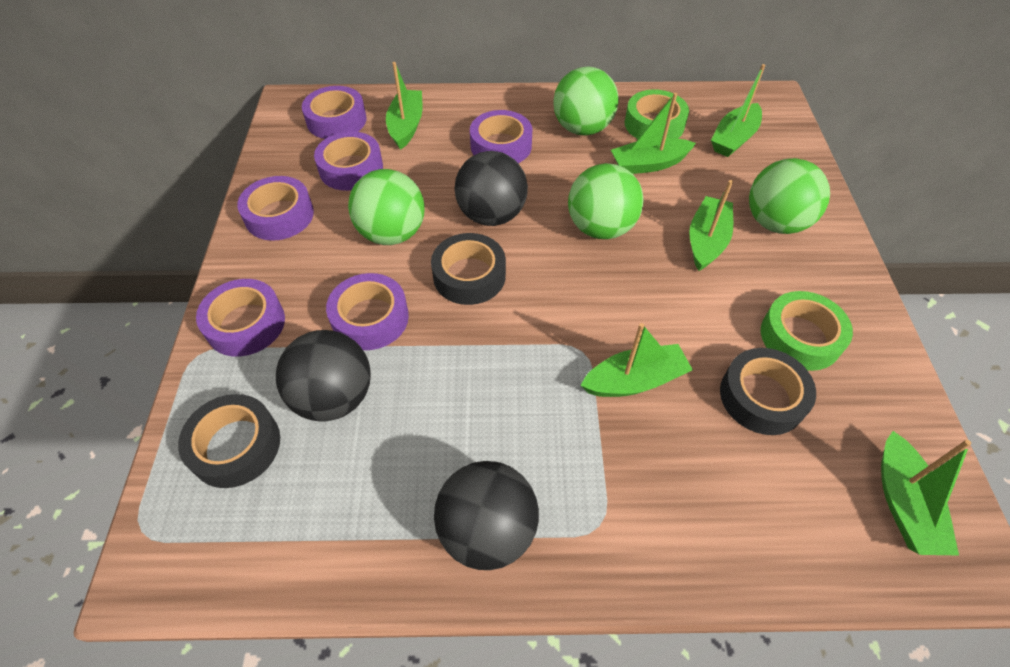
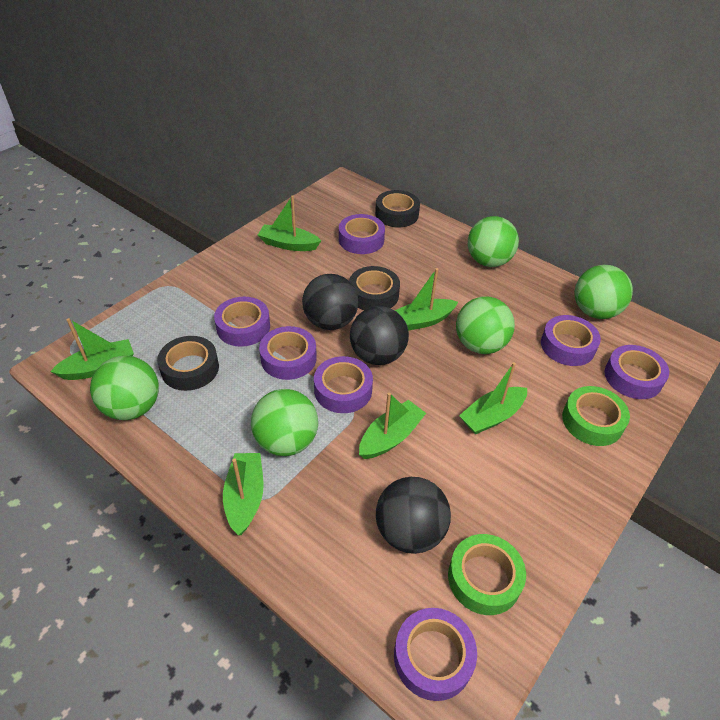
green ball: 4 -> 5
purple tape: 6 -> 7

